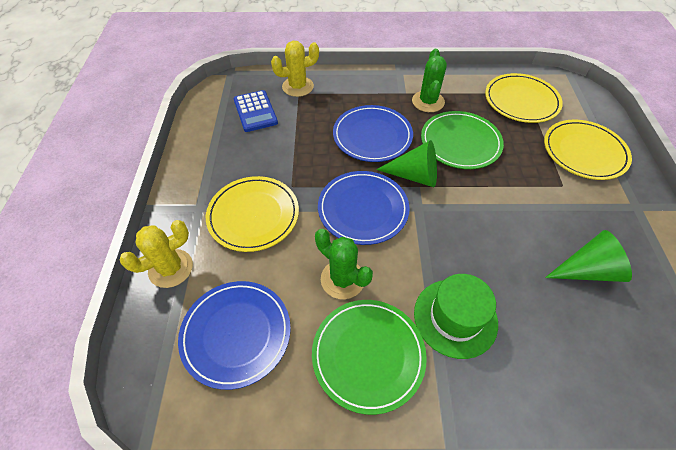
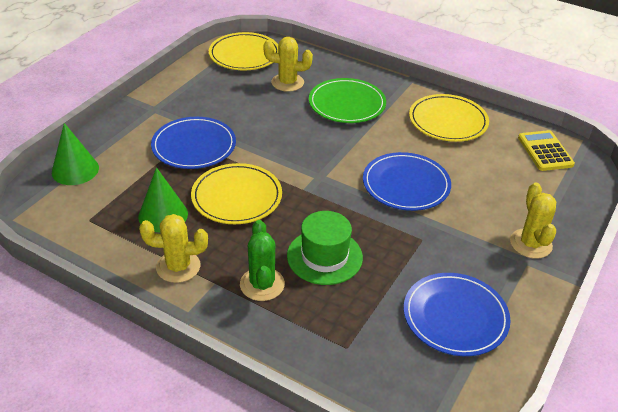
blue calculator: 1 -> 0
green cactus: 2 -> 1
green plate: 2 -> 1
yellow cactus: 2 -> 3
yellow calculator: 0 -> 1

